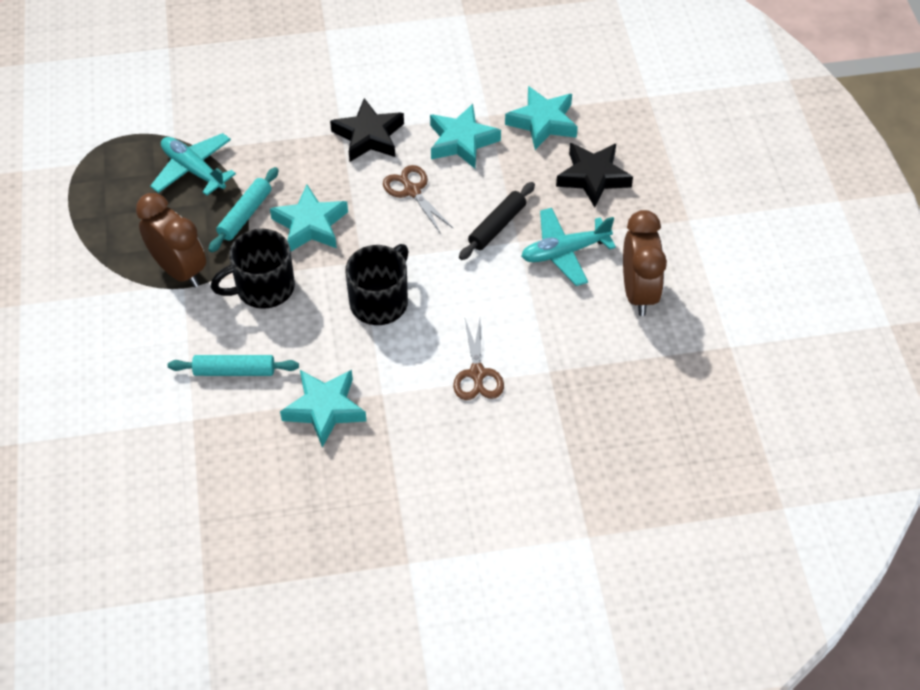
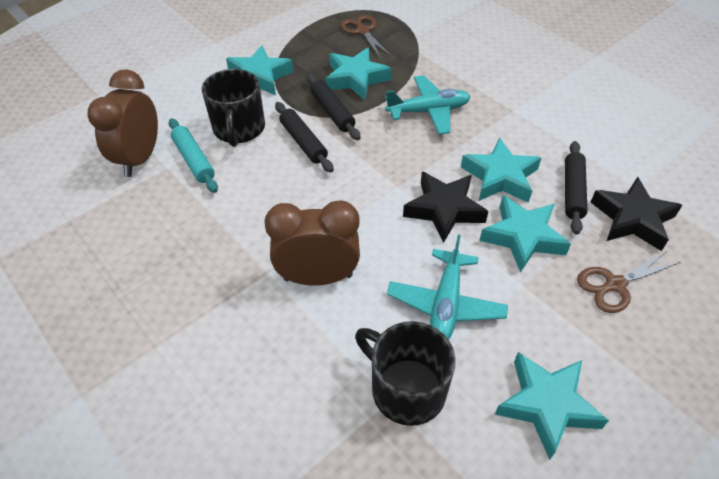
black rolling pin: 1 -> 3
turquoise rolling pin: 2 -> 1
turquoise star: 4 -> 5

